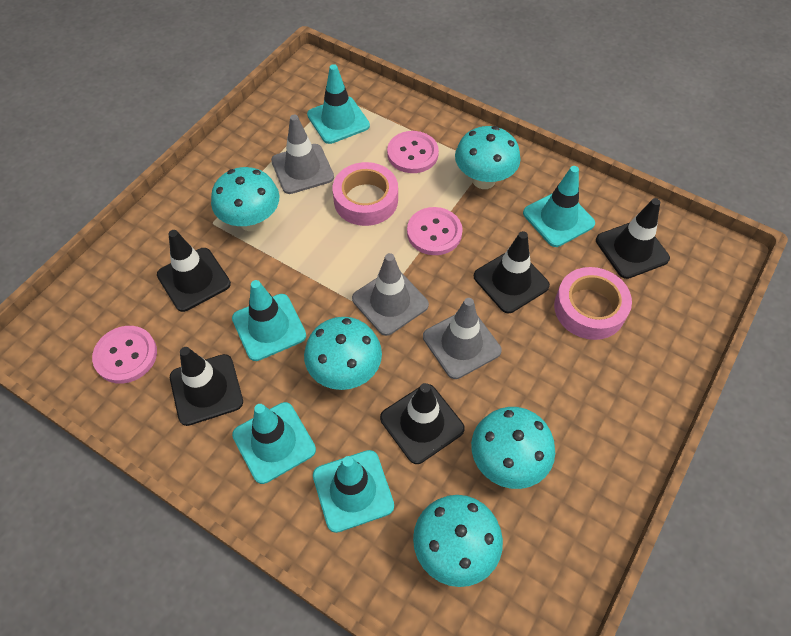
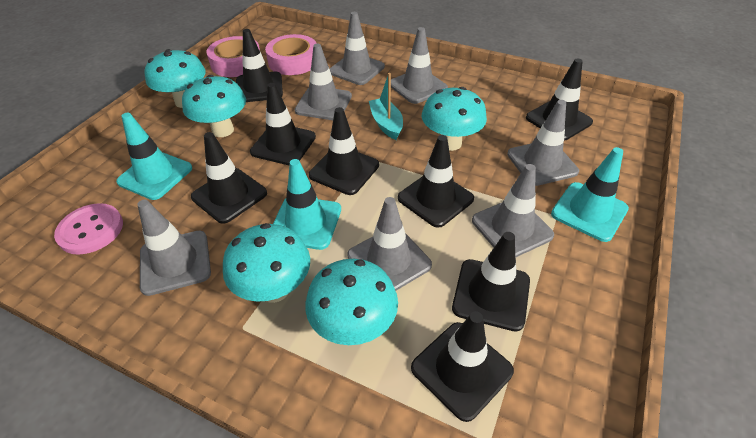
black traffic cone: 5 -> 8
grey traffic cone: 3 -> 7
pink button: 3 -> 1
turquoise boat: 0 -> 1
turquoise traffic cone: 5 -> 3

